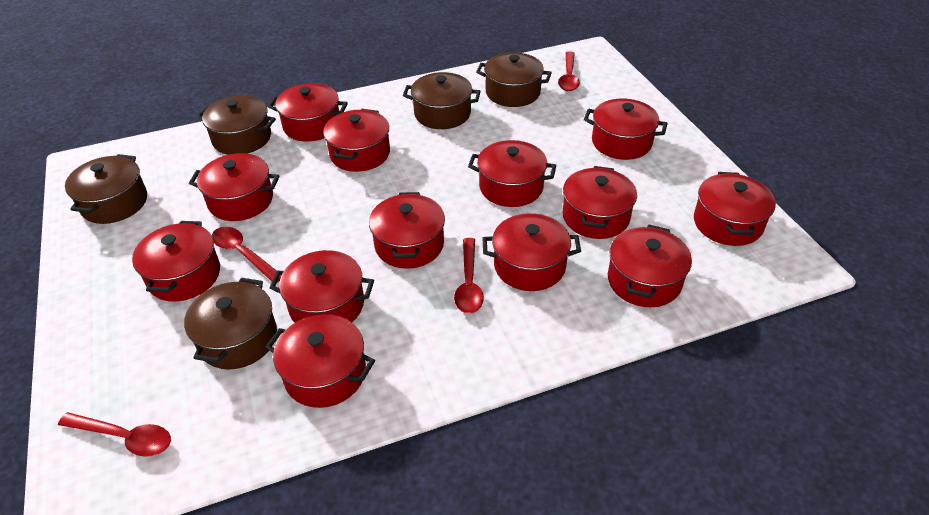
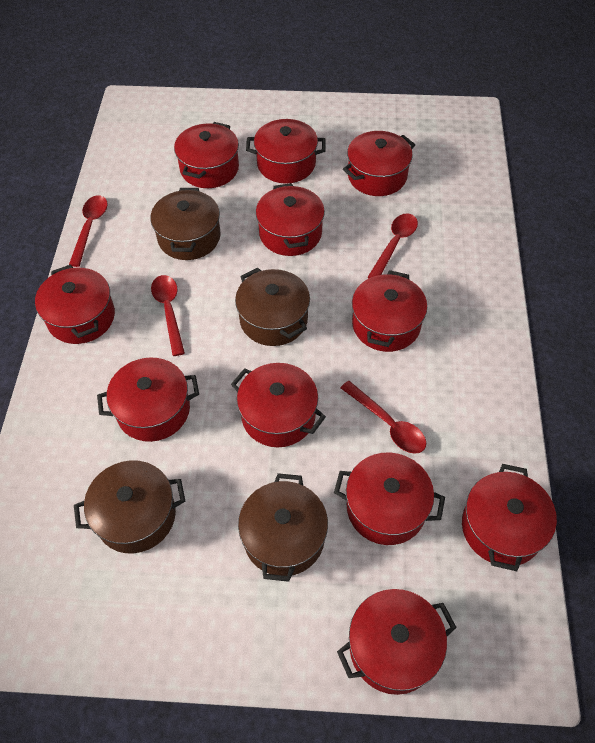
brown pot: 5 -> 4
red pot: 13 -> 11

